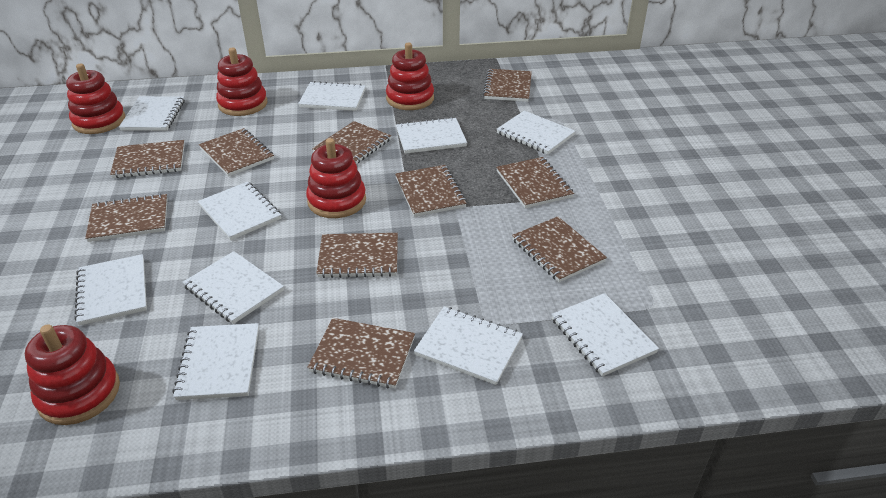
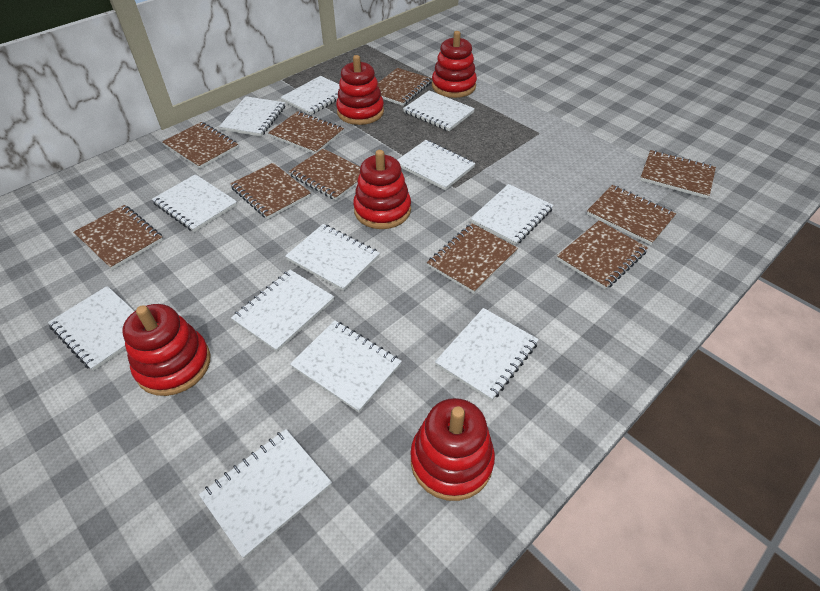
white notebook: 10 -> 12

